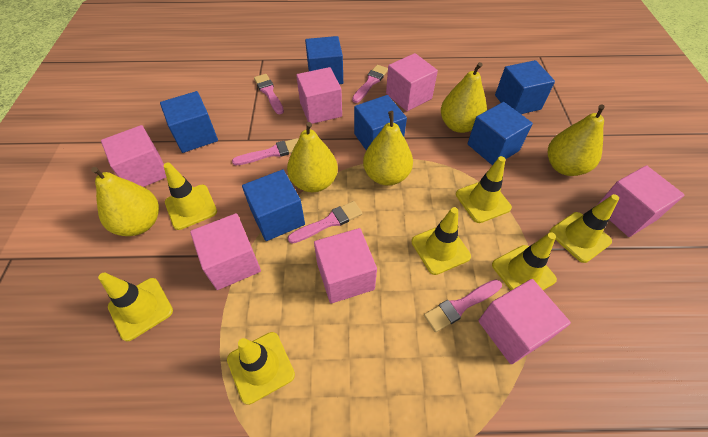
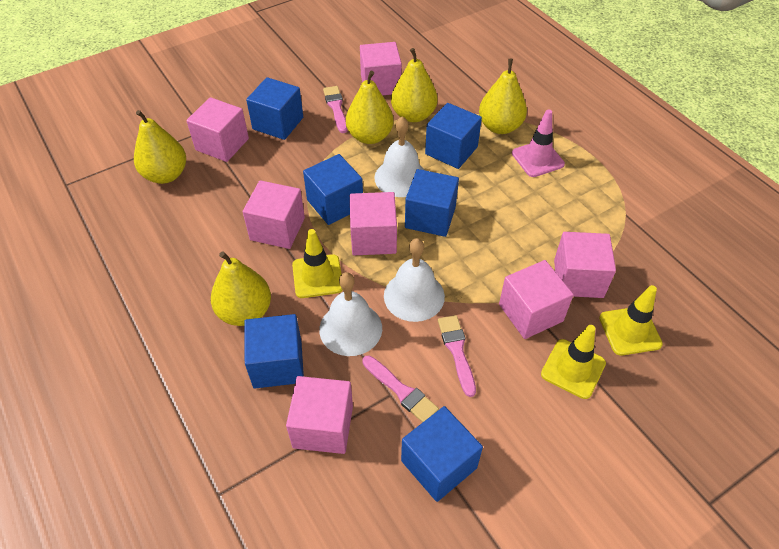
pink brush: 5 -> 3
pink traffic cone: 0 -> 1
white bell: 0 -> 3
yellow traffic cone: 7 -> 3

